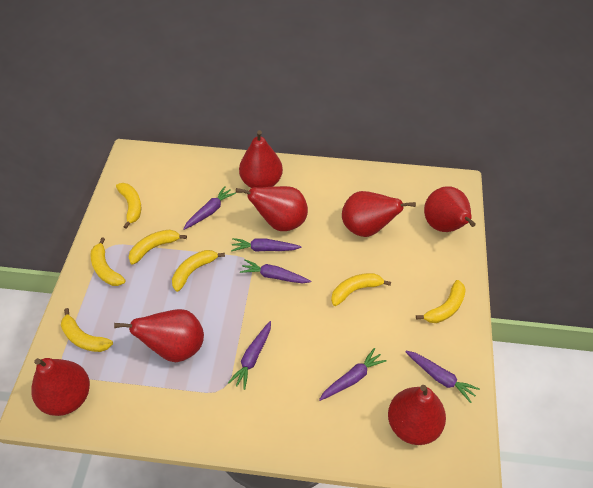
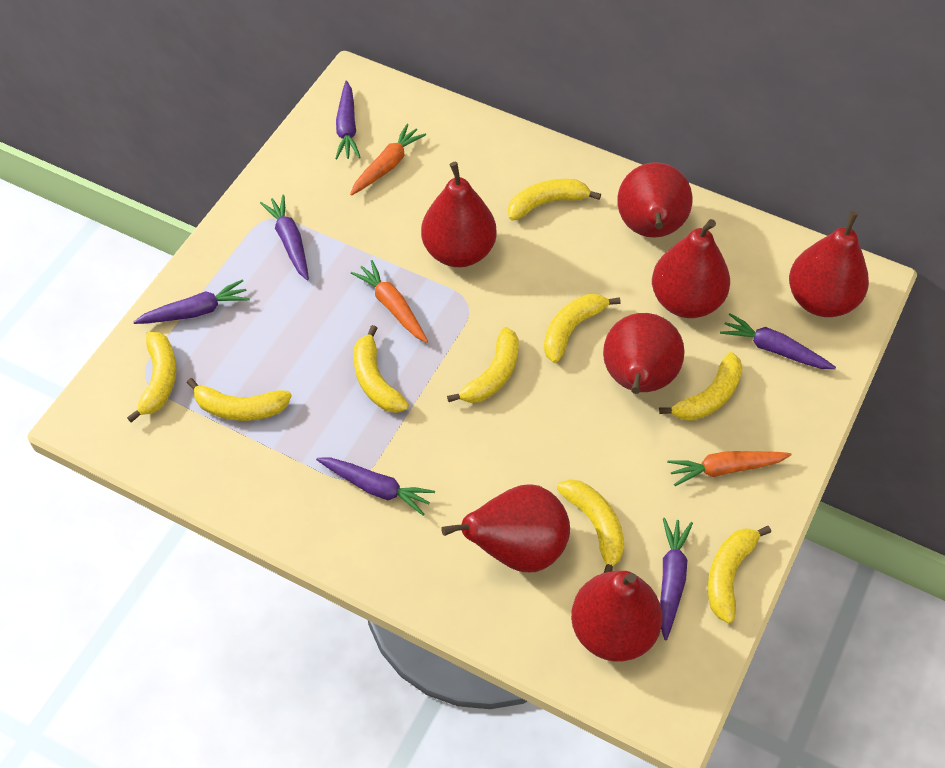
orange carrot: 0 -> 3
yellow banana: 7 -> 9

